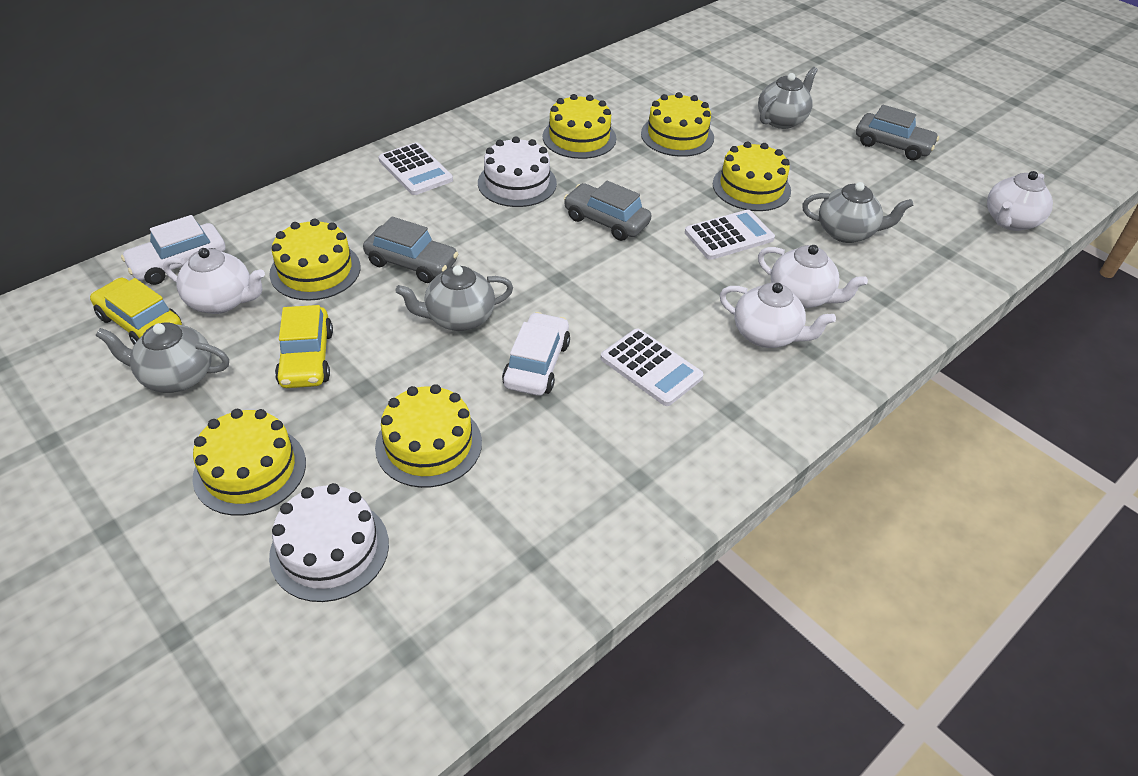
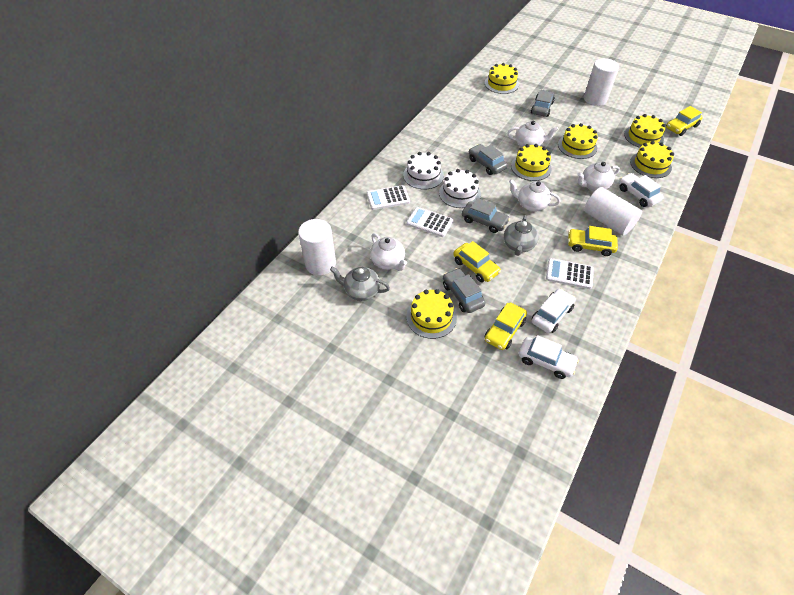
grey car: 3 -> 4
grey teapot: 4 -> 2
white car: 2 -> 3
white cylinder: 0 -> 3
yellow car: 2 -> 4

